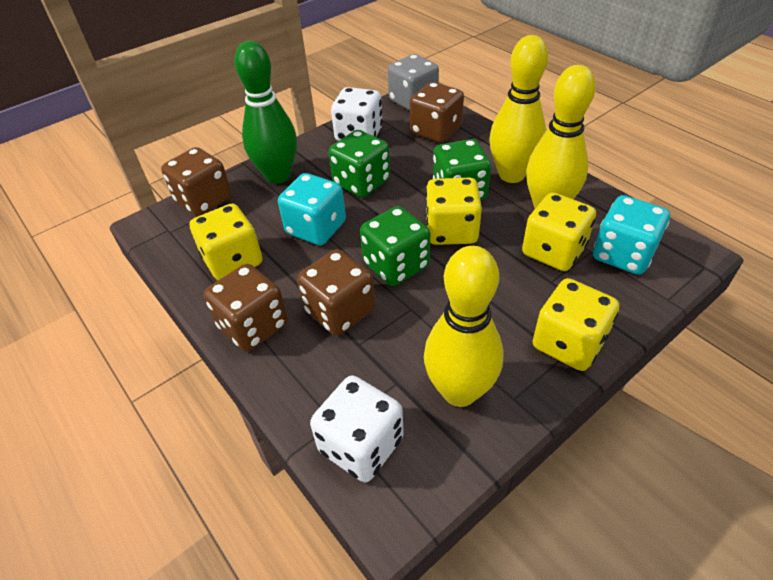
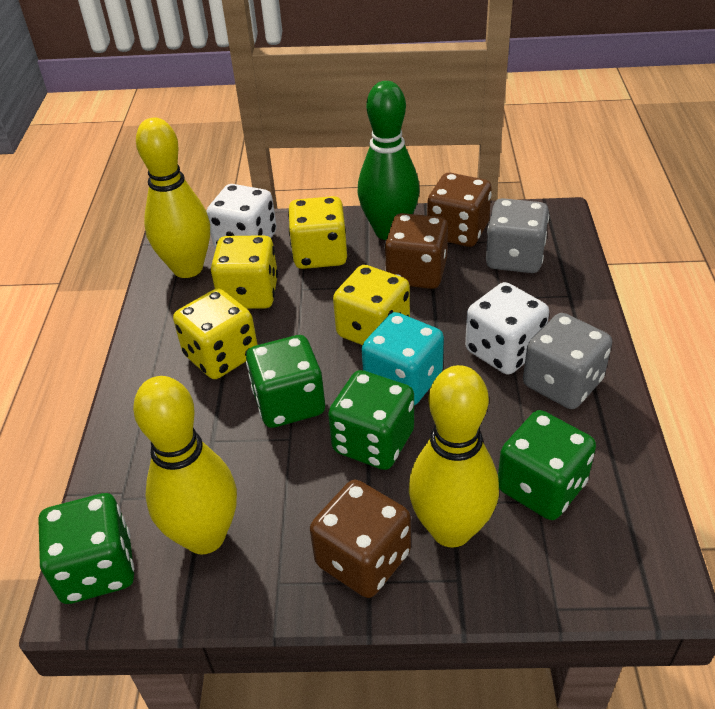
brown dice: 4 -> 3
green dice: 3 -> 4
grey dice: 1 -> 2
turquoise dice: 2 -> 1

